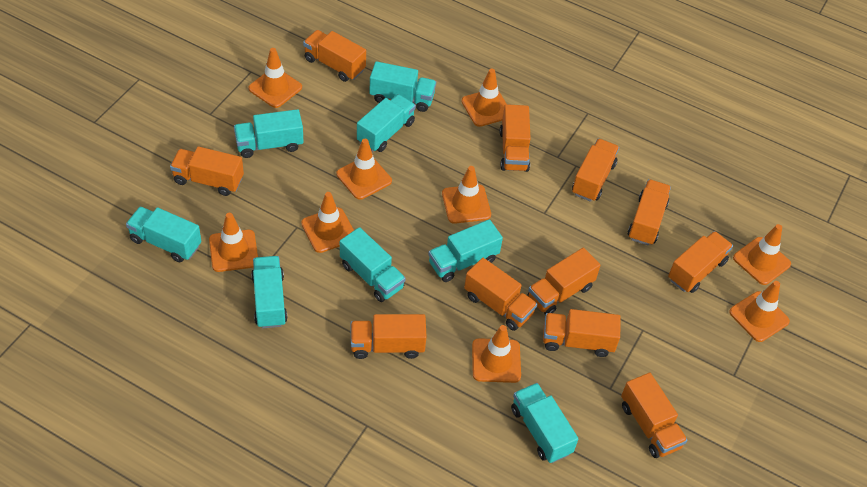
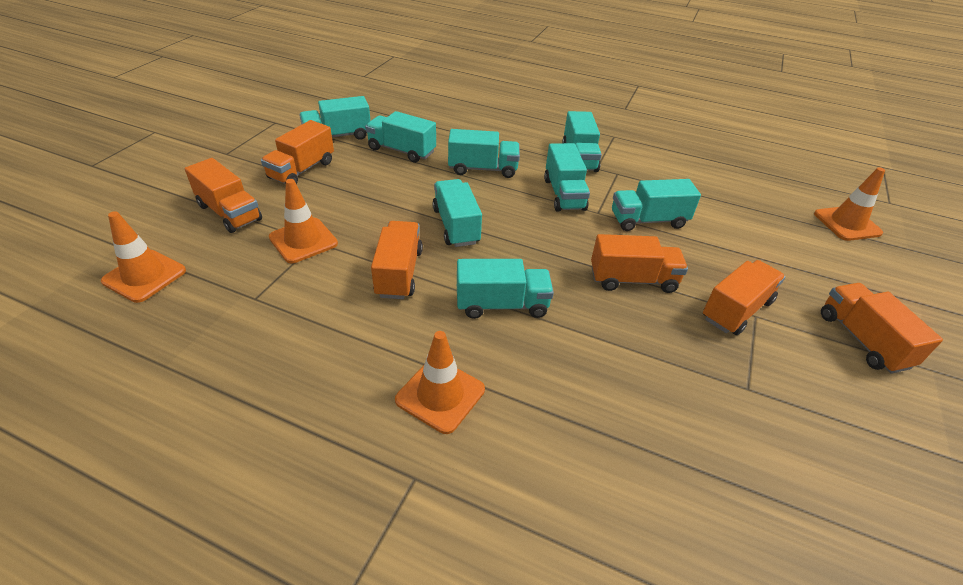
orange traffic cone: 9 -> 4
orange truck: 11 -> 6

